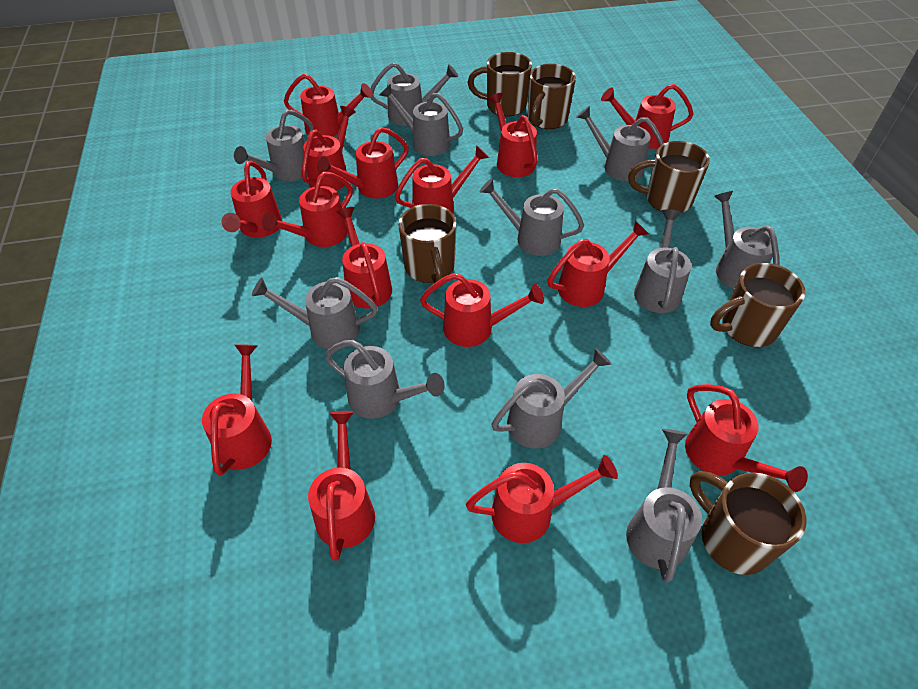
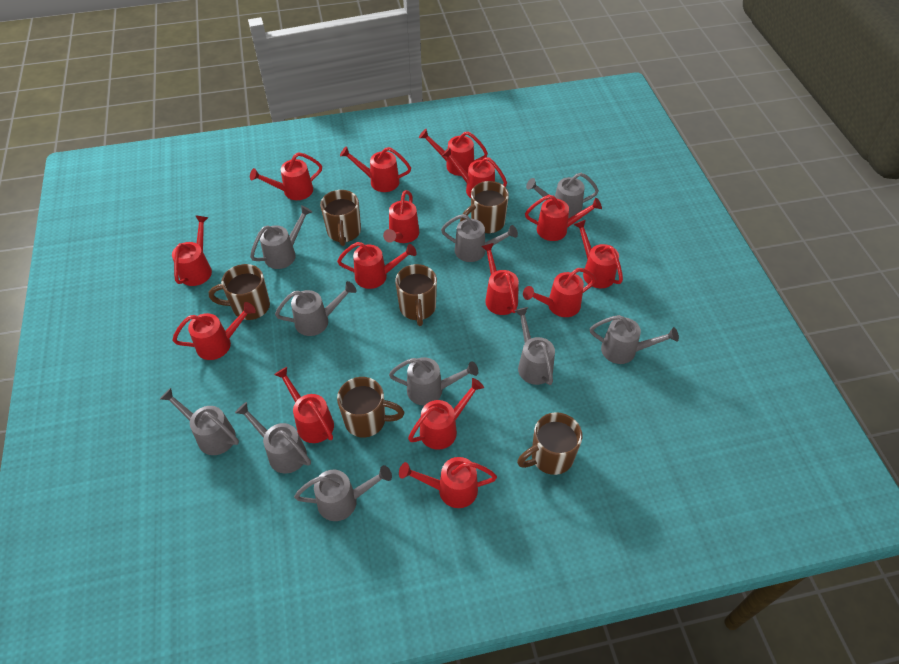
grey watering can: 11 -> 10

